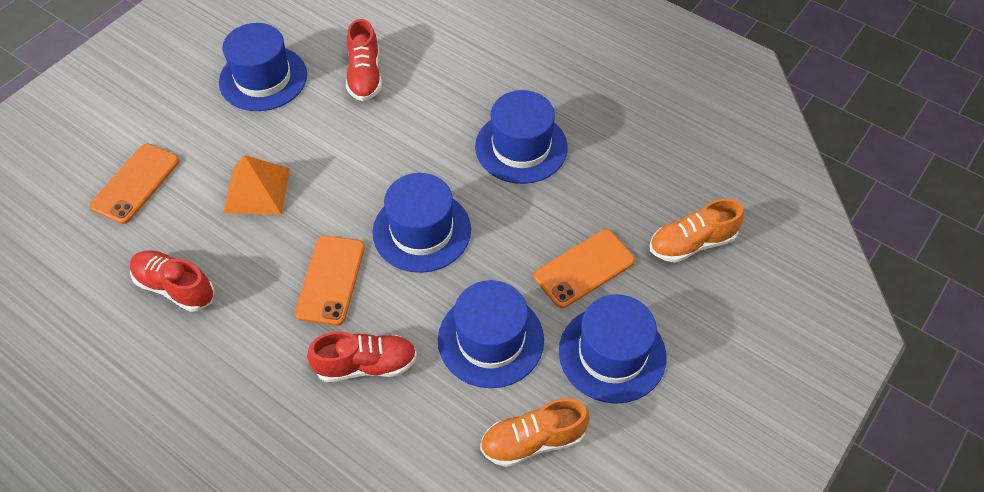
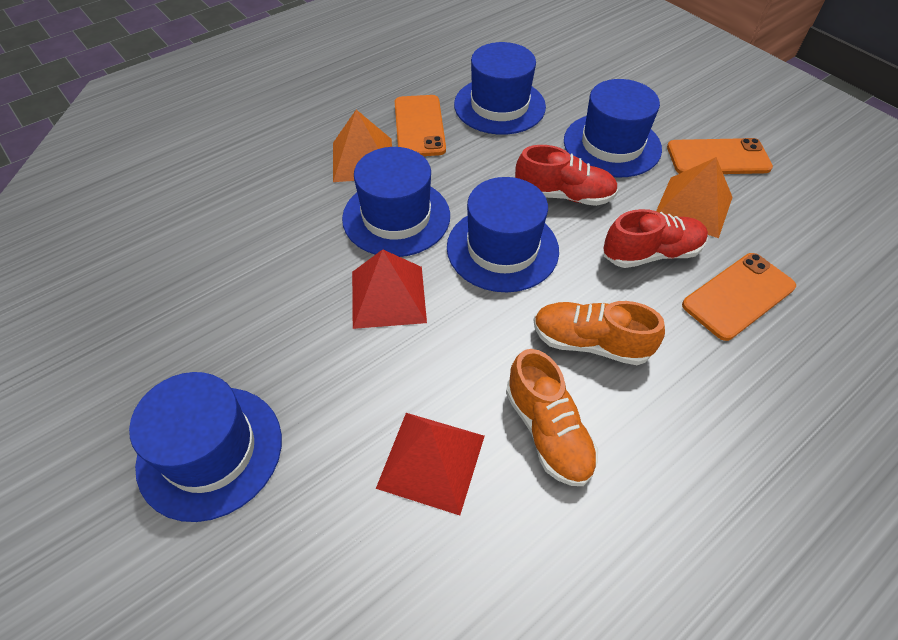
orange pyramid: 1 -> 2
red pyramid: 0 -> 2
red shoe: 3 -> 2

